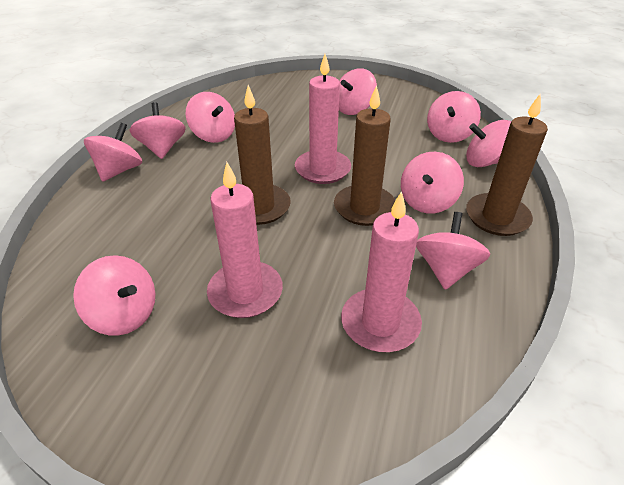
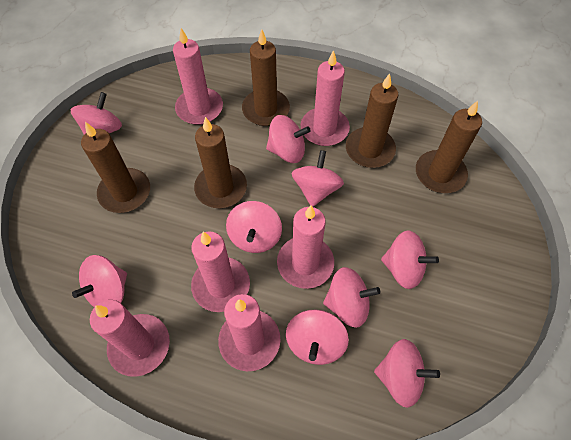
brown candle: 3 -> 5
pink candle: 3 -> 6

